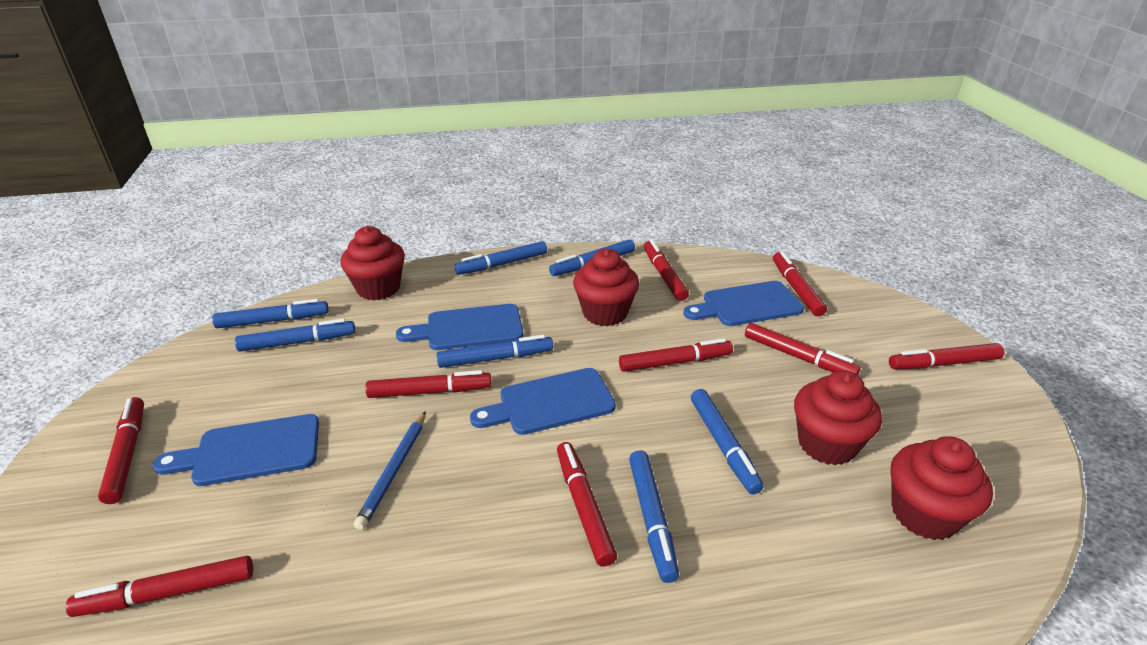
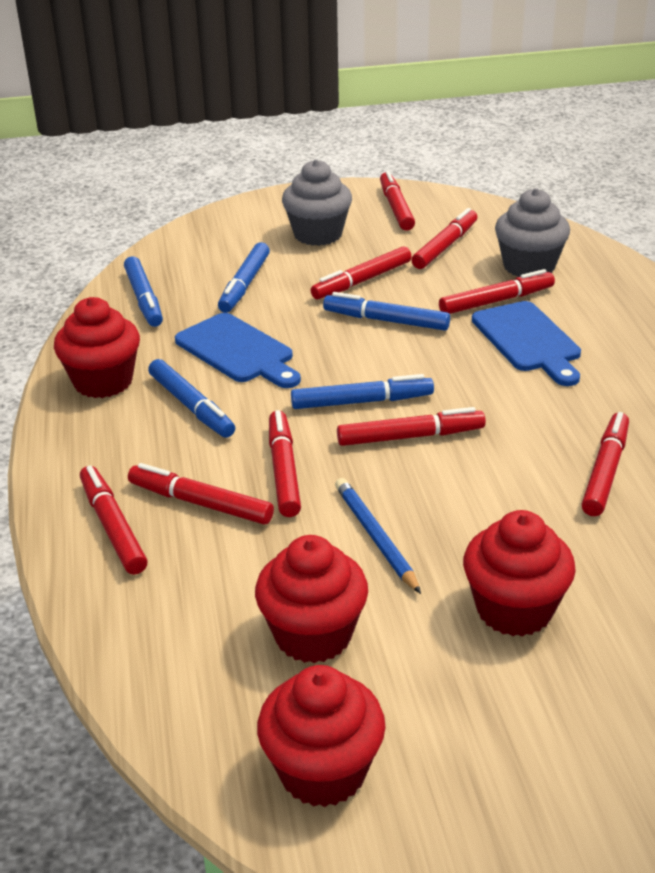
blue cutting board: 4 -> 2
blue marker: 7 -> 5
grey cupcake: 0 -> 2

